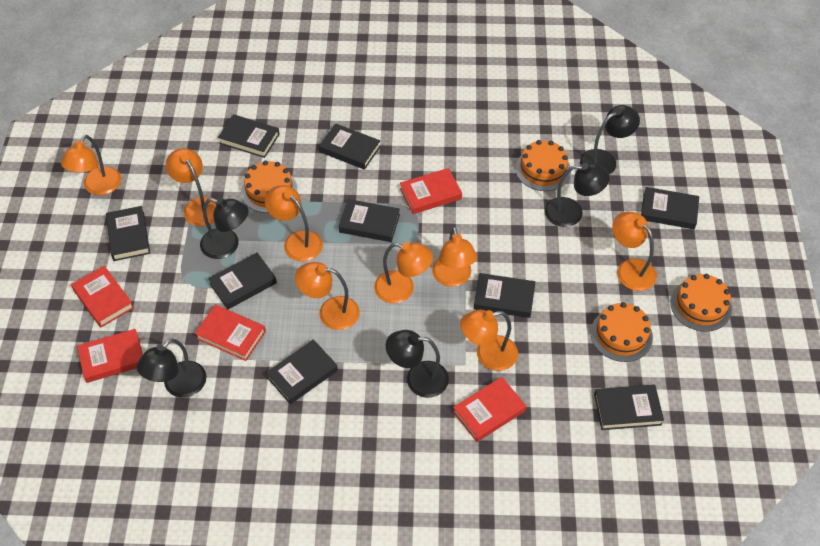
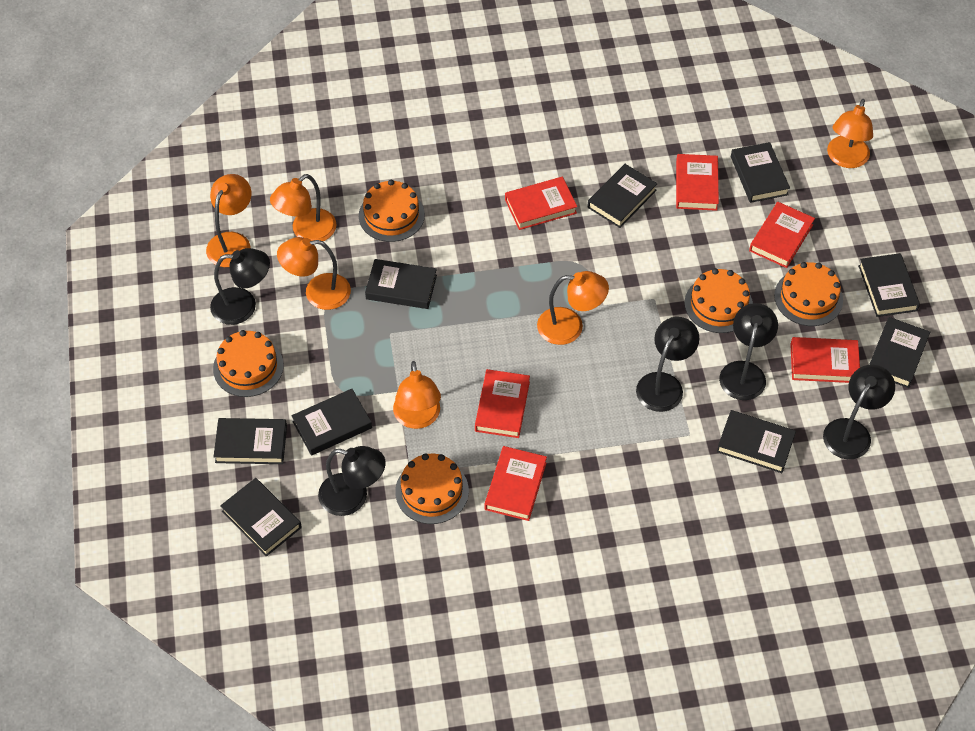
orange cake: 4 -> 5
orange lamp: 8 -> 6
red book: 5 -> 6

